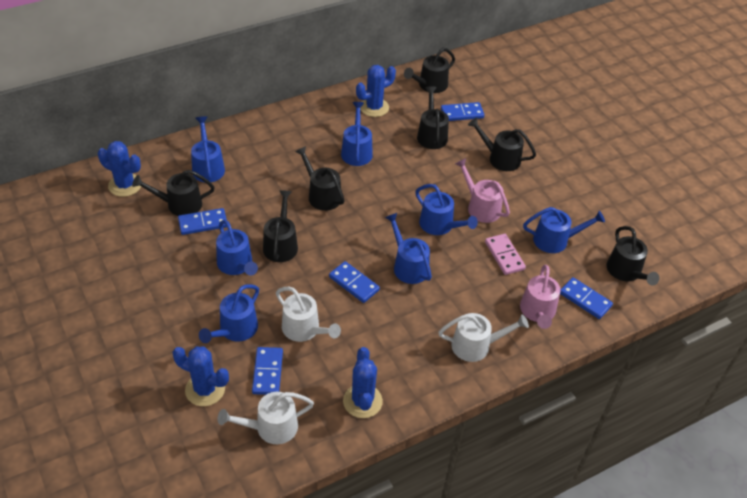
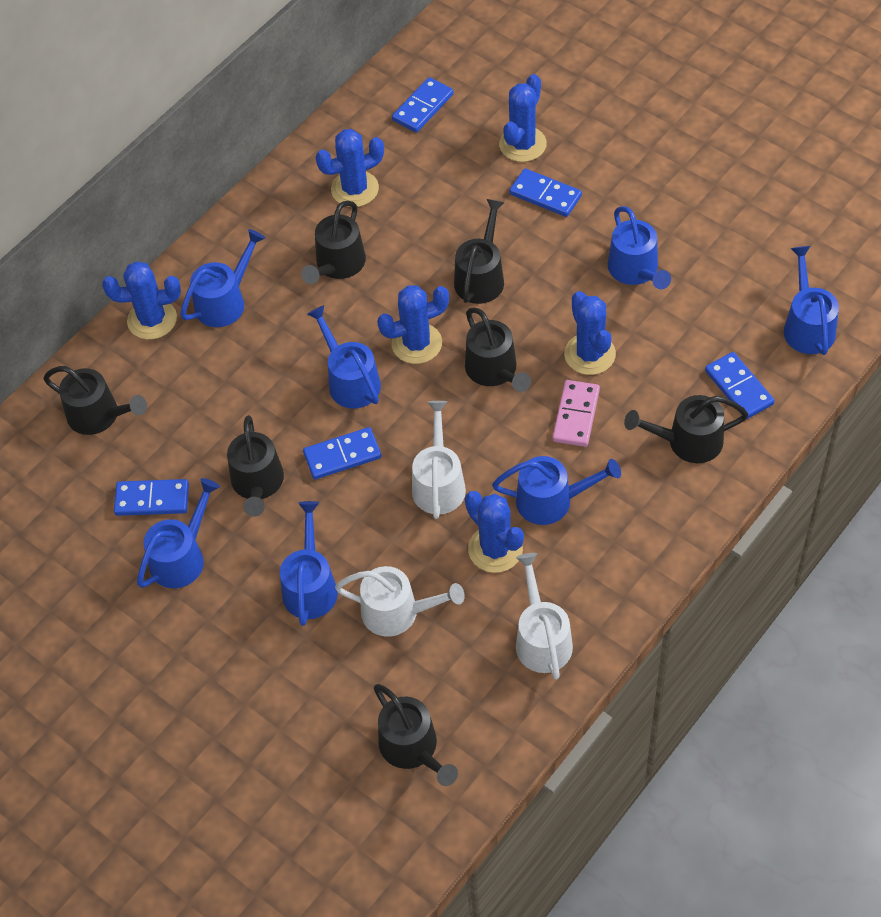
blue cactus: 4 -> 6
pink watering can: 2 -> 0

